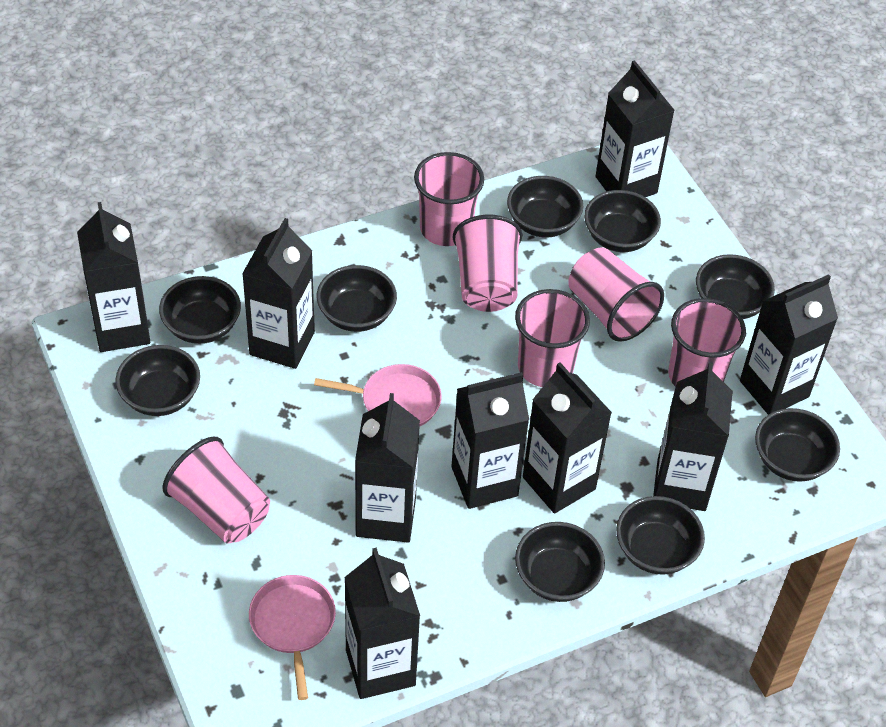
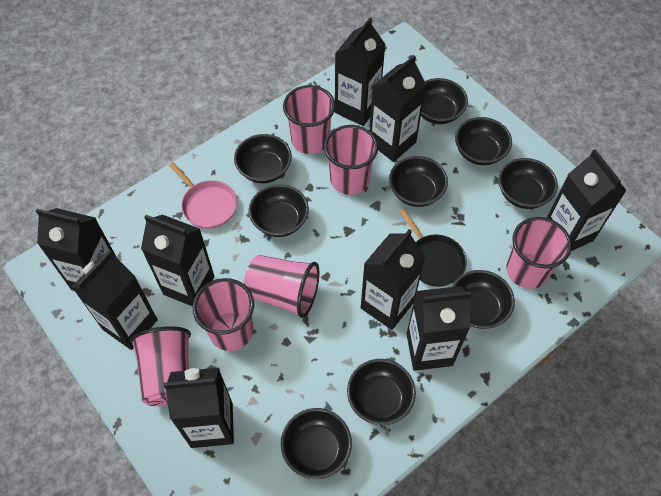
black pan: 0 -> 1
pink pan: 2 -> 1

